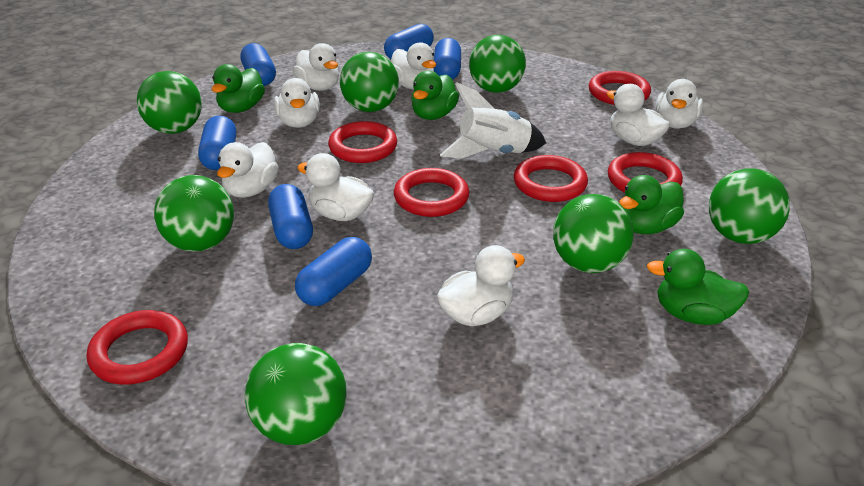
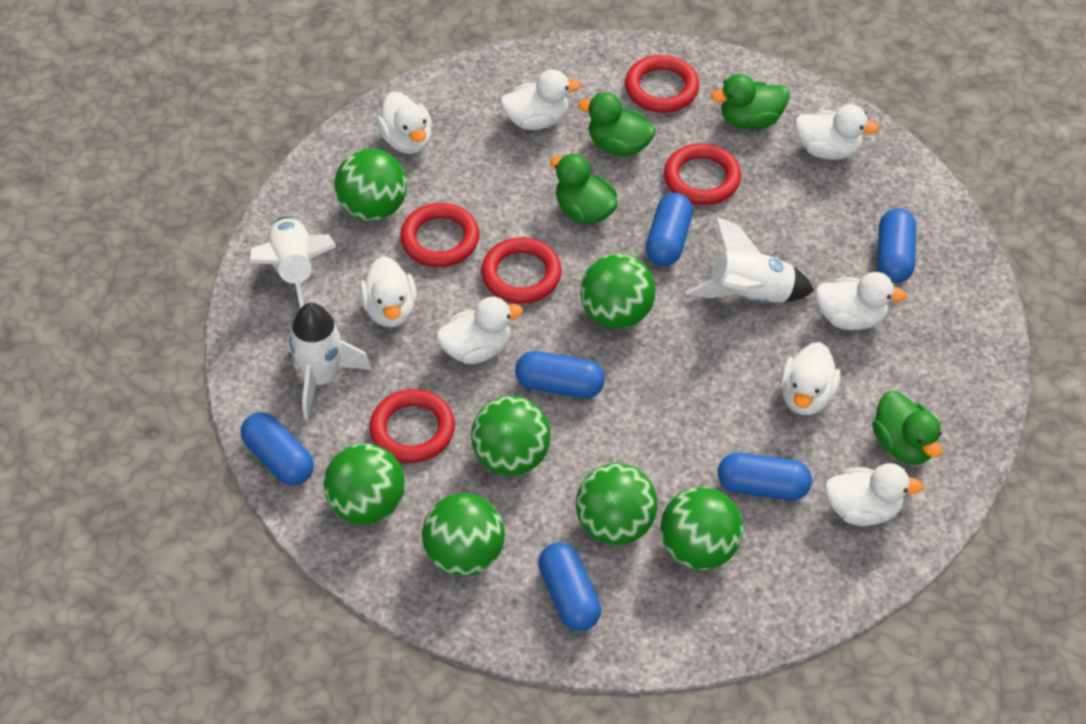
red ring: 6 -> 5
white rocket: 1 -> 3

